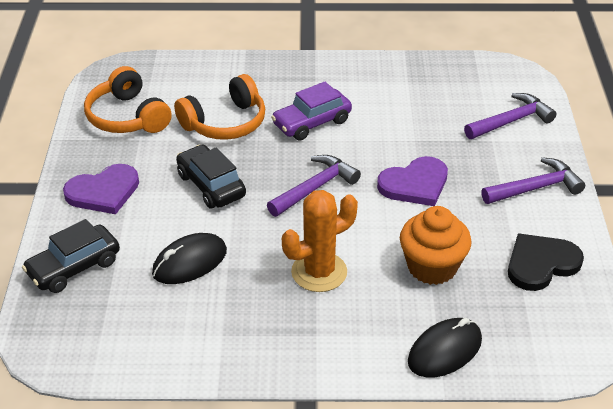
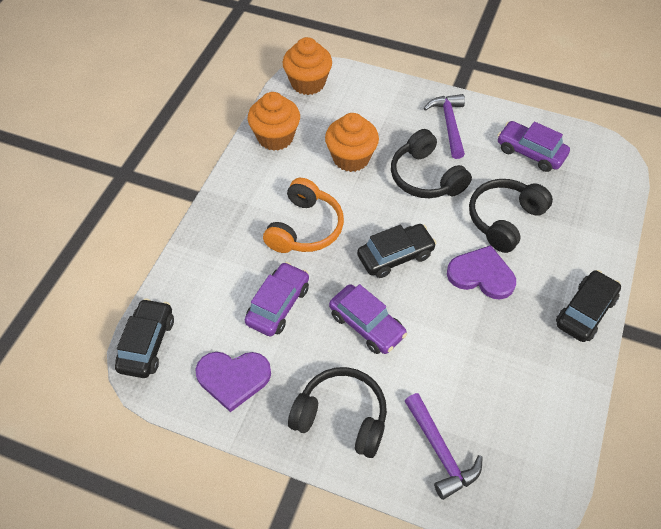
black car: 2 -> 3
black headphones: 0 -> 3
black heart: 1 -> 0
black mouse: 2 -> 0
orange cactus: 1 -> 0
orange cupcake: 1 -> 3
orange headphones: 2 -> 1
purple car: 1 -> 3
purple hammer: 3 -> 2

